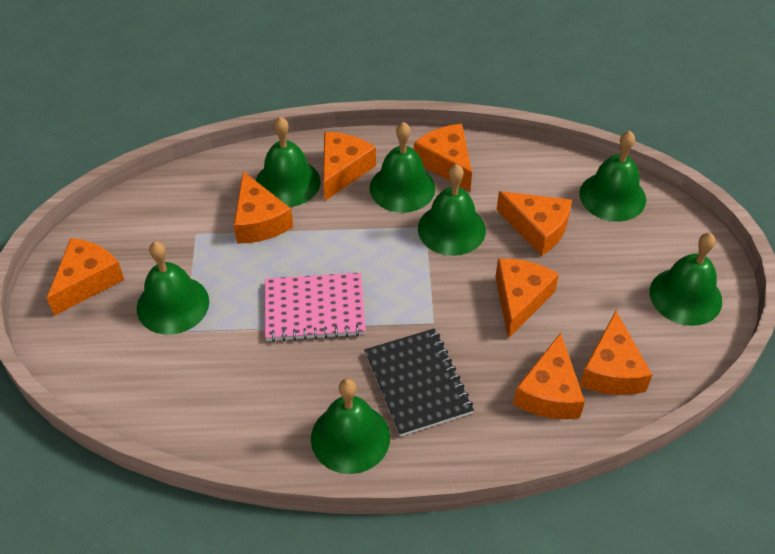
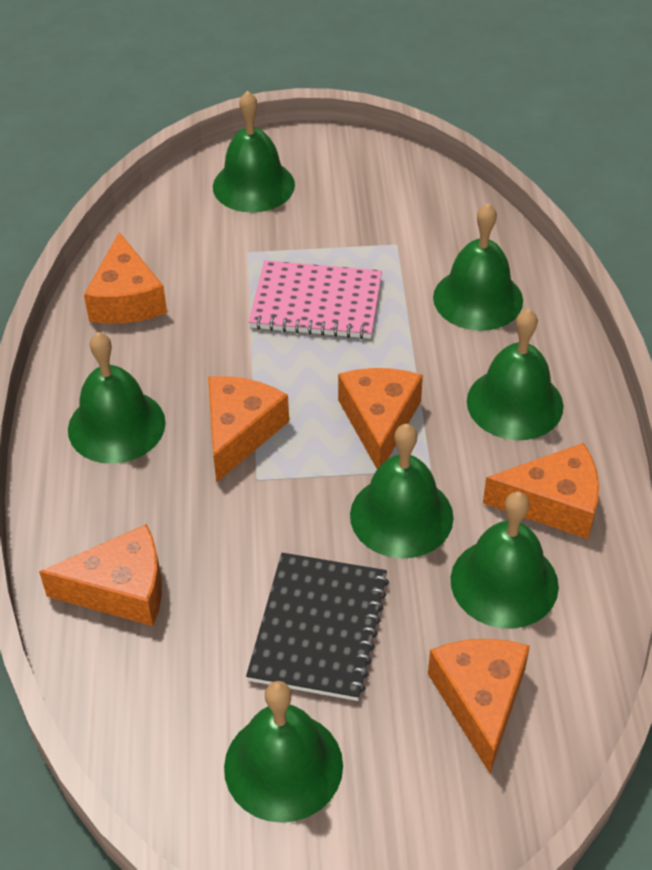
orange cheese: 8 -> 6

